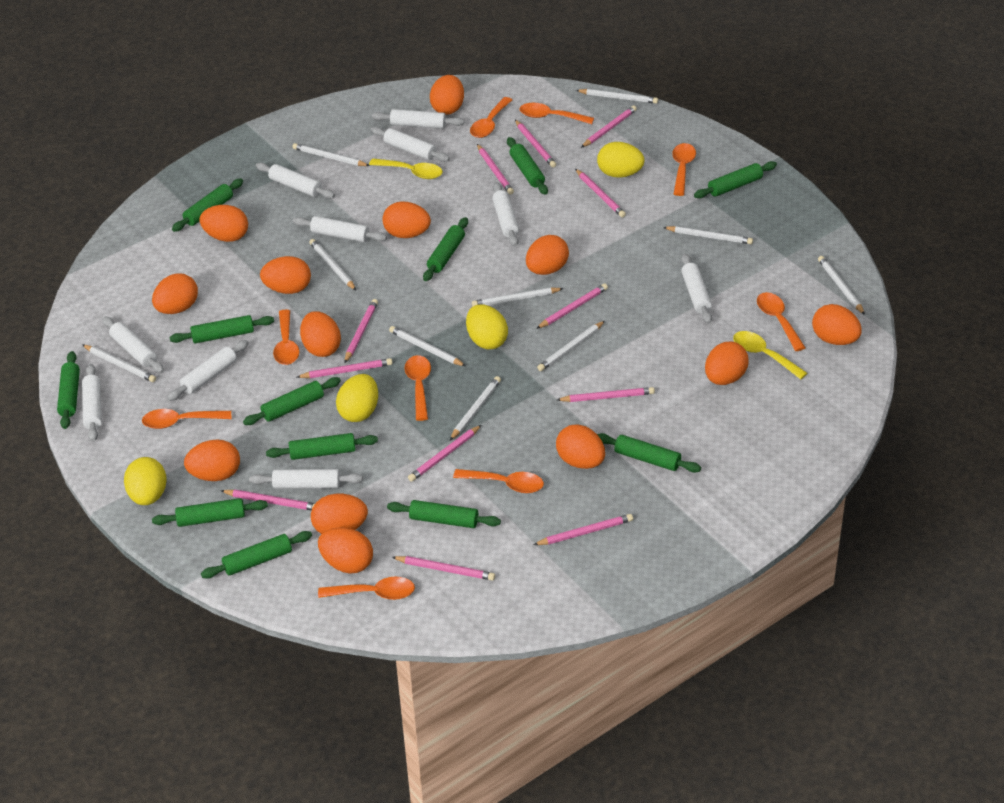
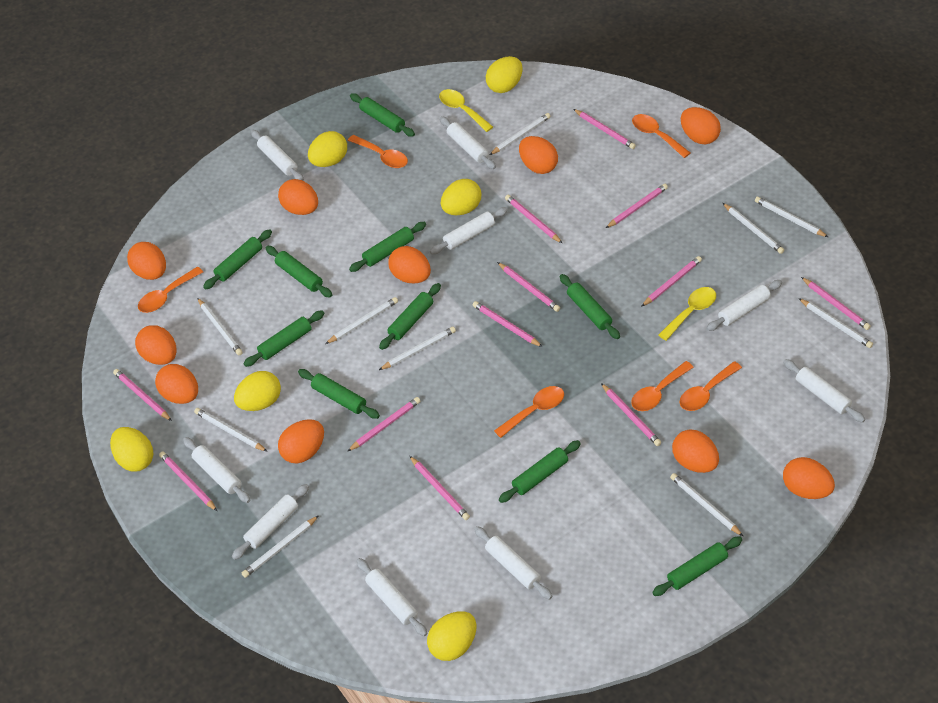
green rolling pin: 12 -> 10
orange egg: 13 -> 10
orange spoon: 9 -> 6
white rolling pin: 10 -> 9
yellow egg: 4 -> 6

